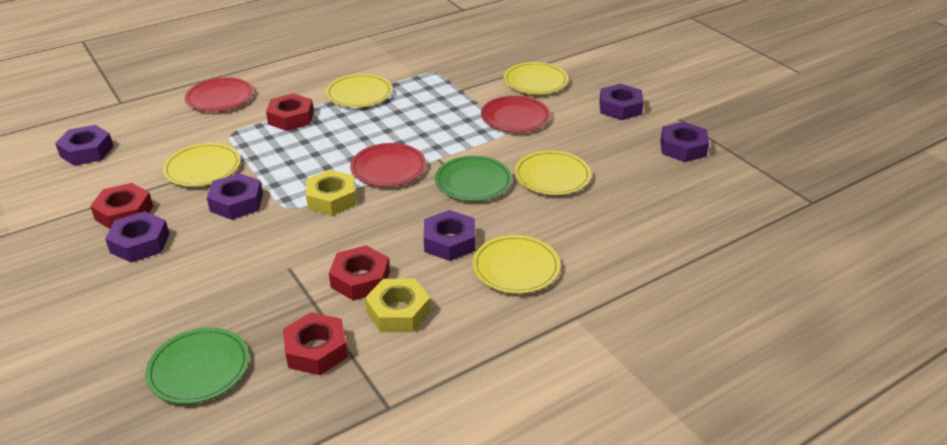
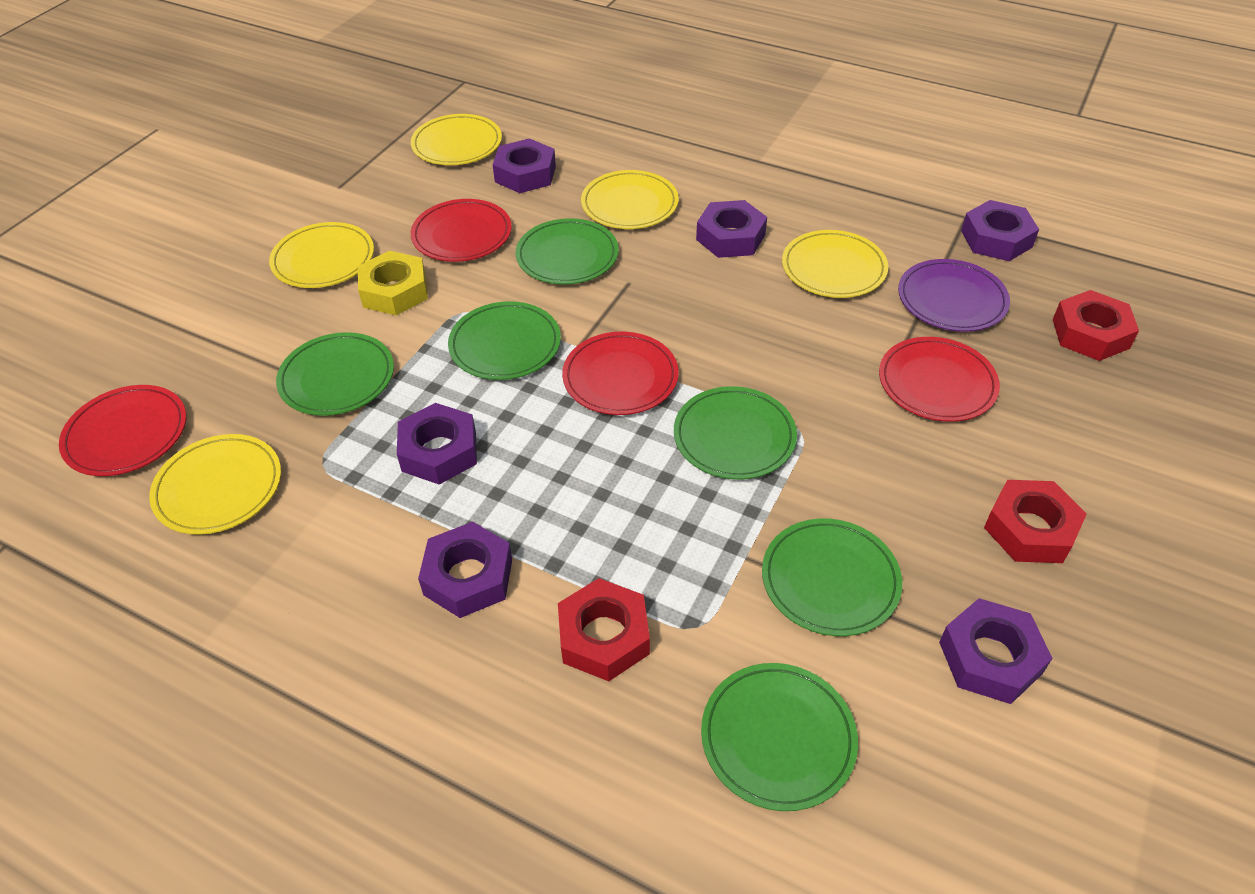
green plate: 2 -> 6
purple plate: 0 -> 1
red nut: 4 -> 3
red plate: 3 -> 4
yellow nut: 2 -> 1

